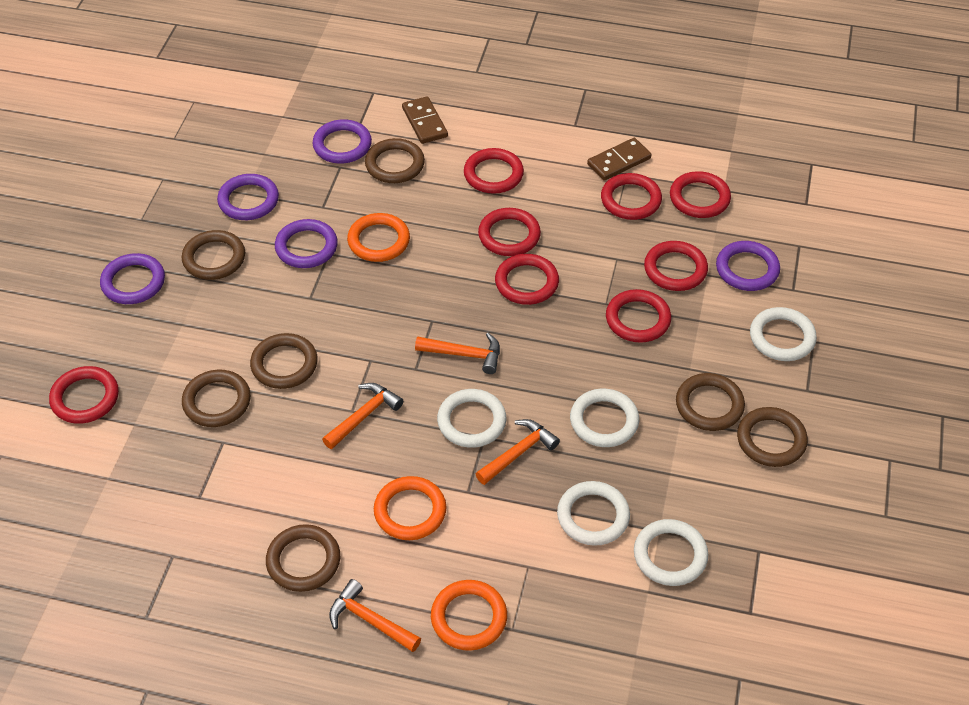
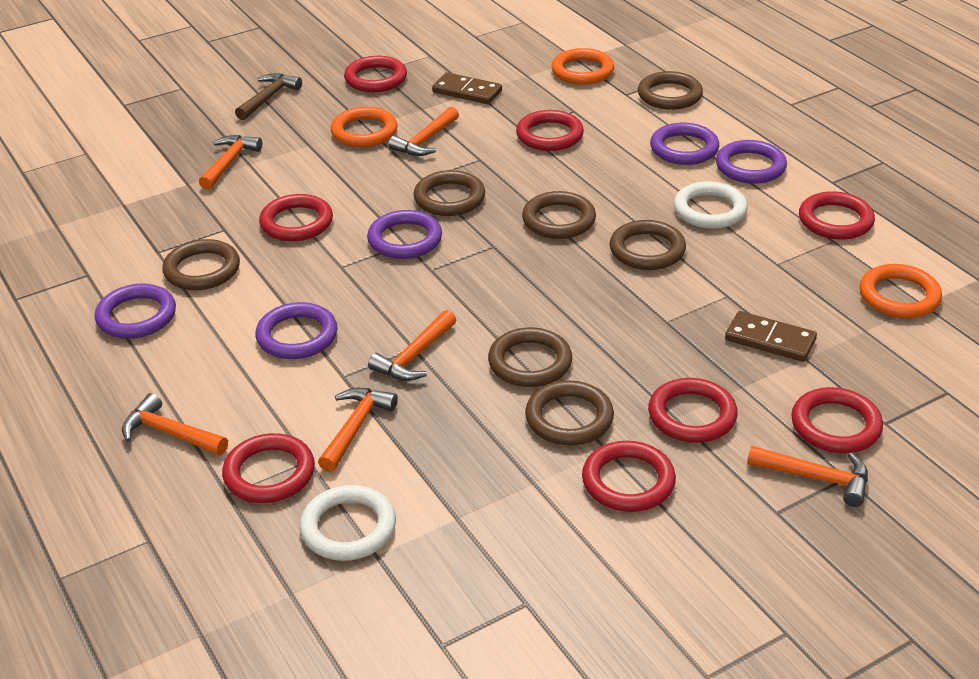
brown hammer: 0 -> 1
orange hammer: 4 -> 6
white ring: 5 -> 2

